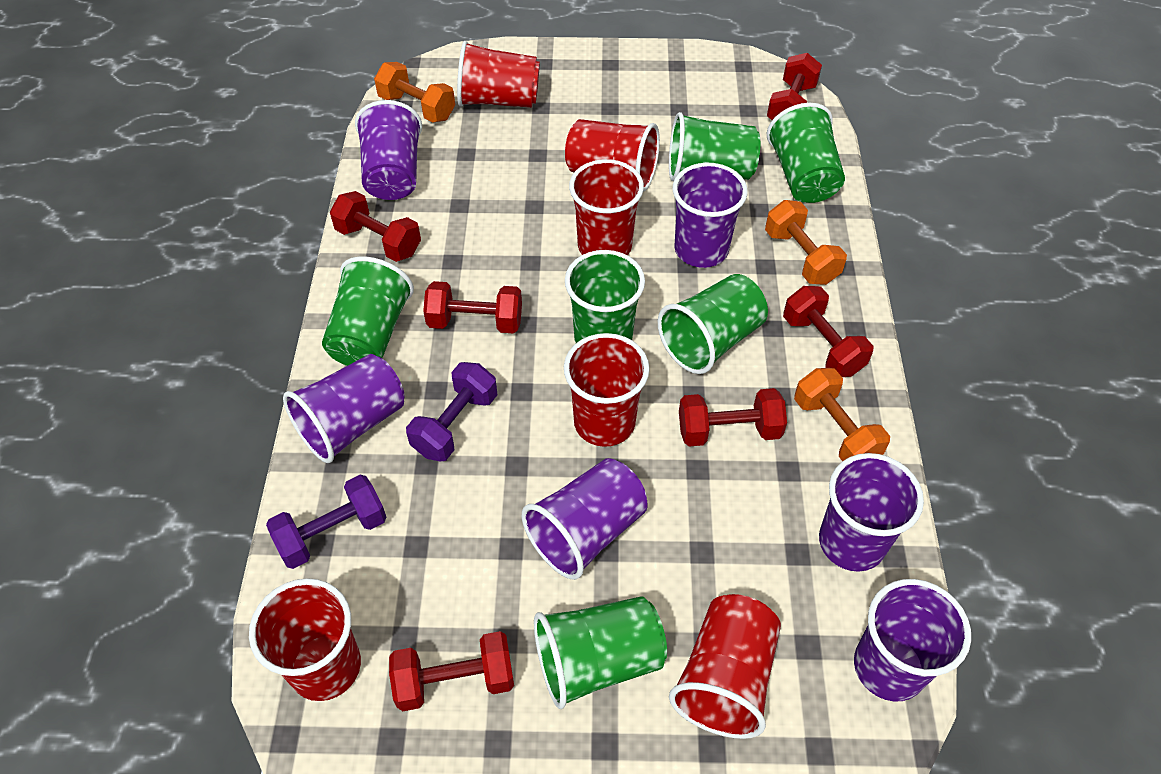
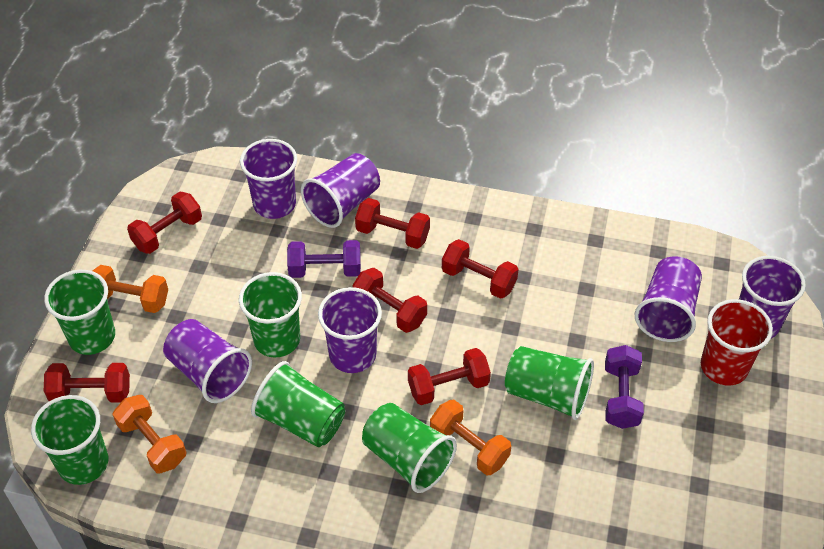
red cup: 6 -> 1

